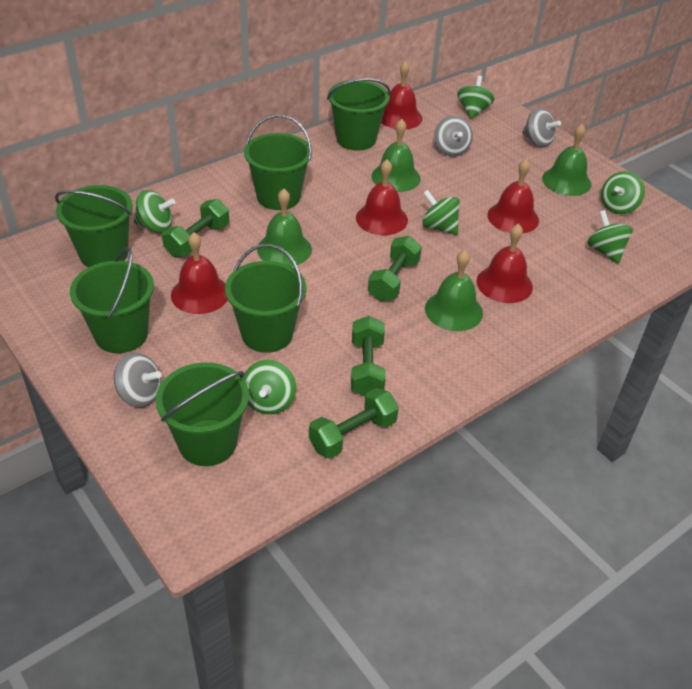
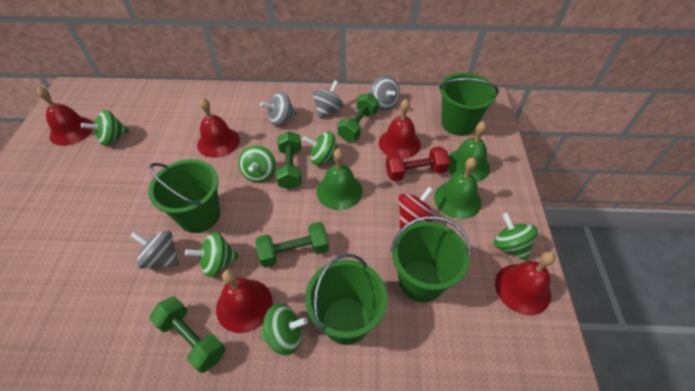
green bell: 4 -> 3
green bucket: 6 -> 4
grey spinning top: 3 -> 4
red dumbbell: 0 -> 1
red spinning top: 0 -> 1

